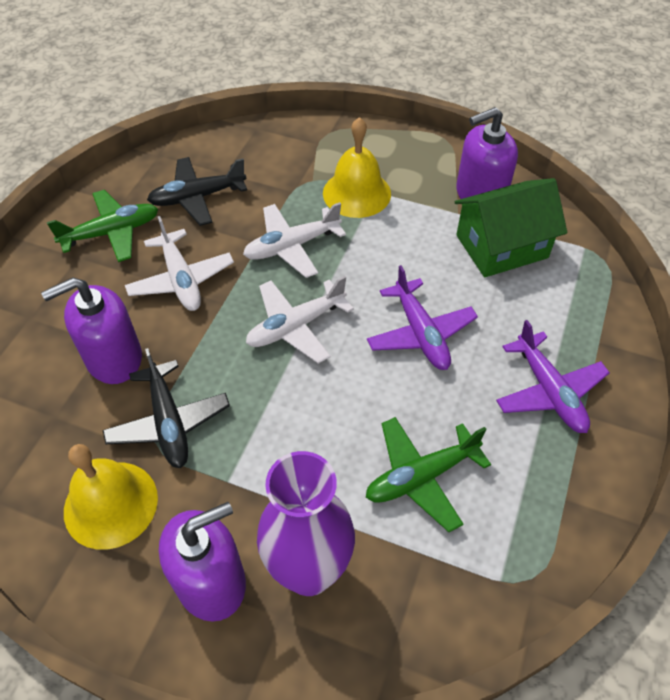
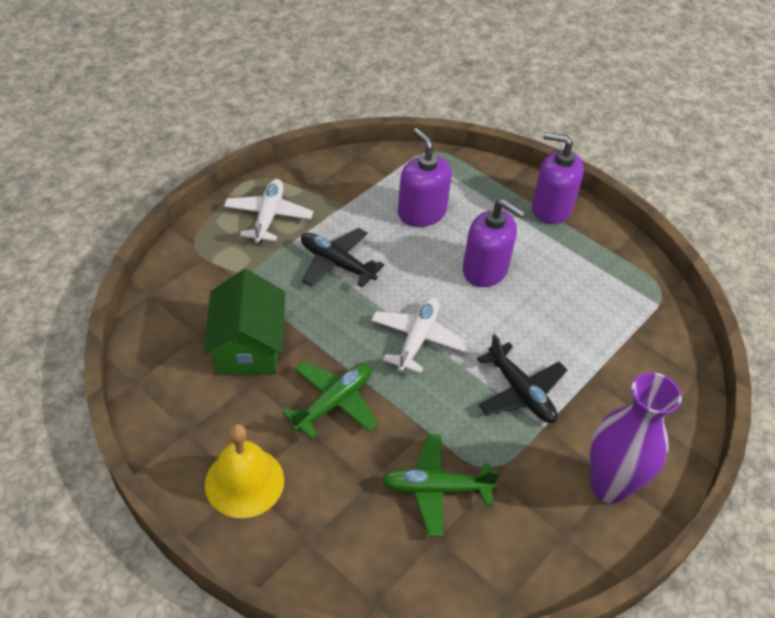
purple plane: 2 -> 0
white plane: 3 -> 2
yellow bell: 2 -> 1

